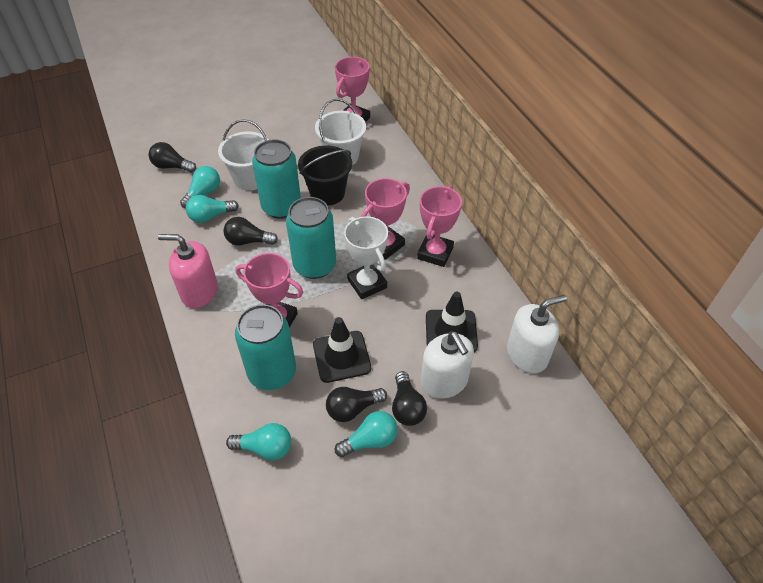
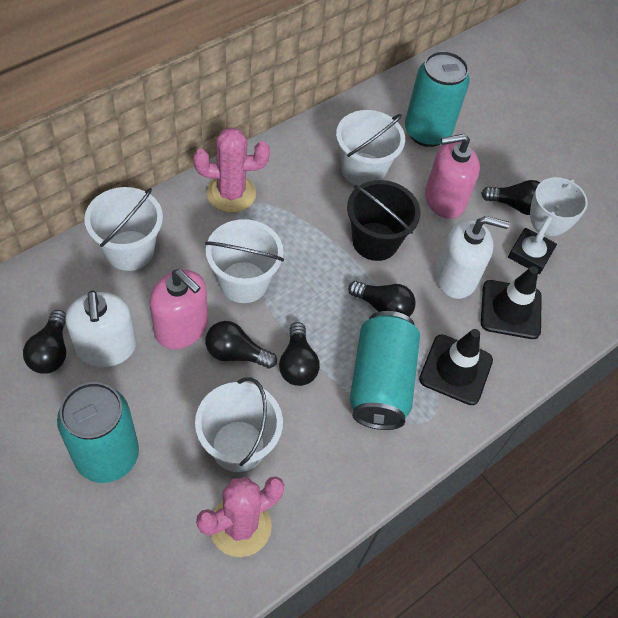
black light bulb: 4 -> 5
pink cactus: 0 -> 2
pink soap dispenser: 1 -> 2
pink trophy: 4 -> 0
turquoise light bulb: 4 -> 0
white bucket: 2 -> 4

